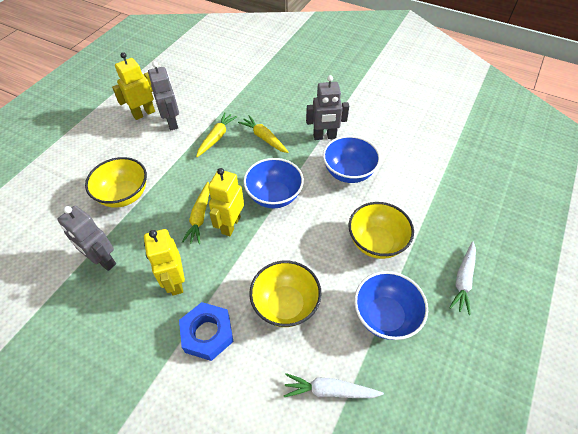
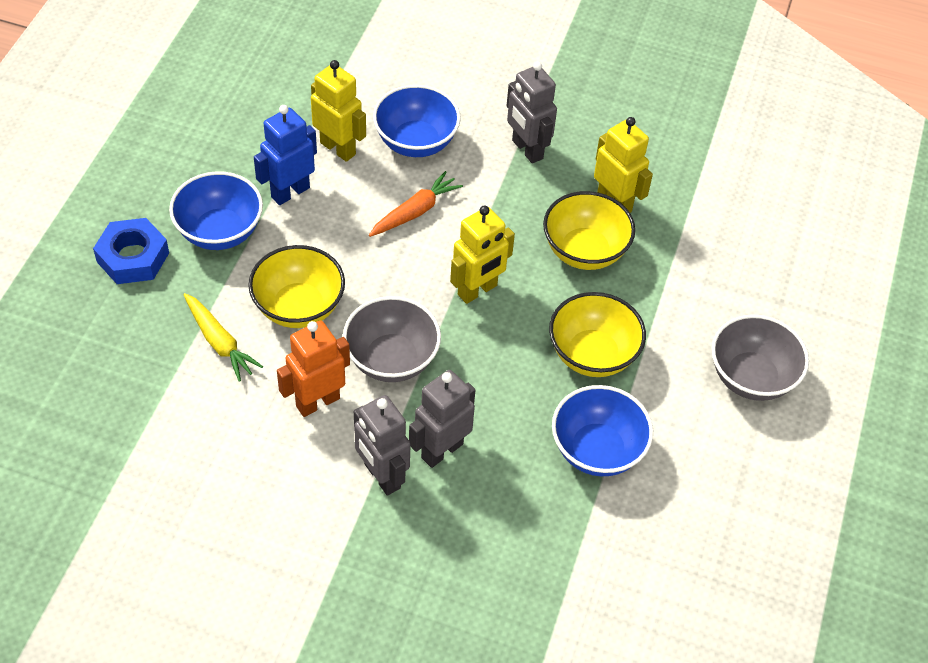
blue robot: 0 -> 1
grey bowl: 0 -> 2
orange carrot: 0 -> 1
orange robot: 0 -> 1
white carrot: 2 -> 0
yellow carrot: 3 -> 1

